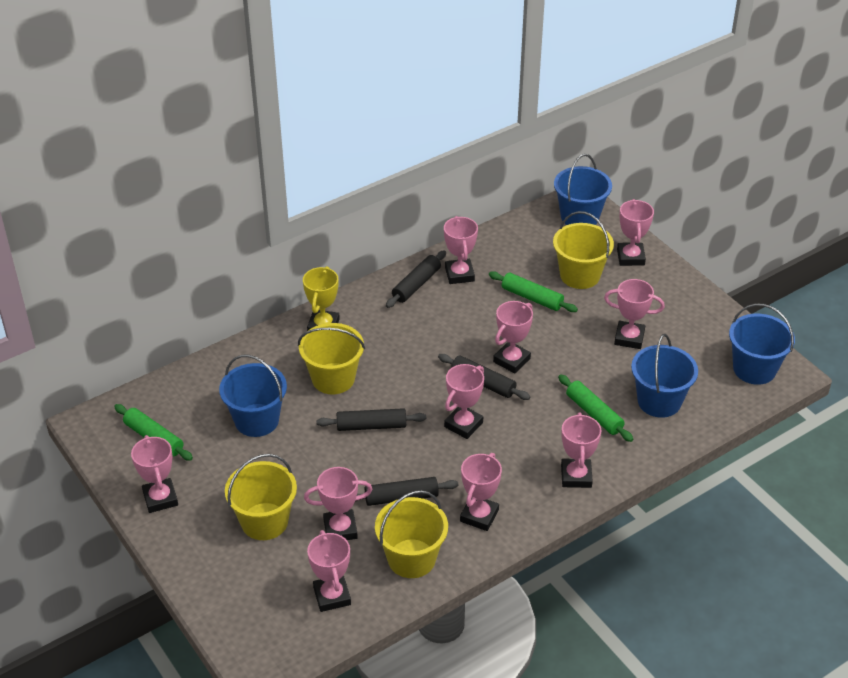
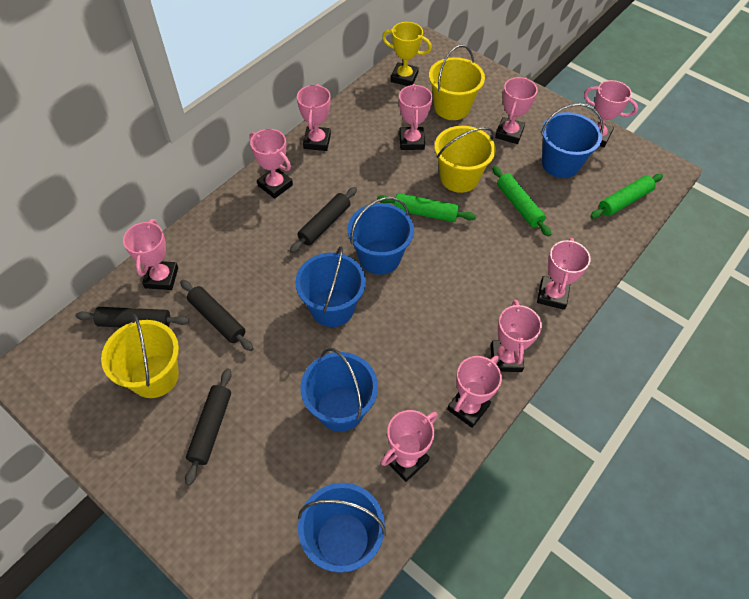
blue bucket: 4 -> 5
yellow bucket: 4 -> 3

